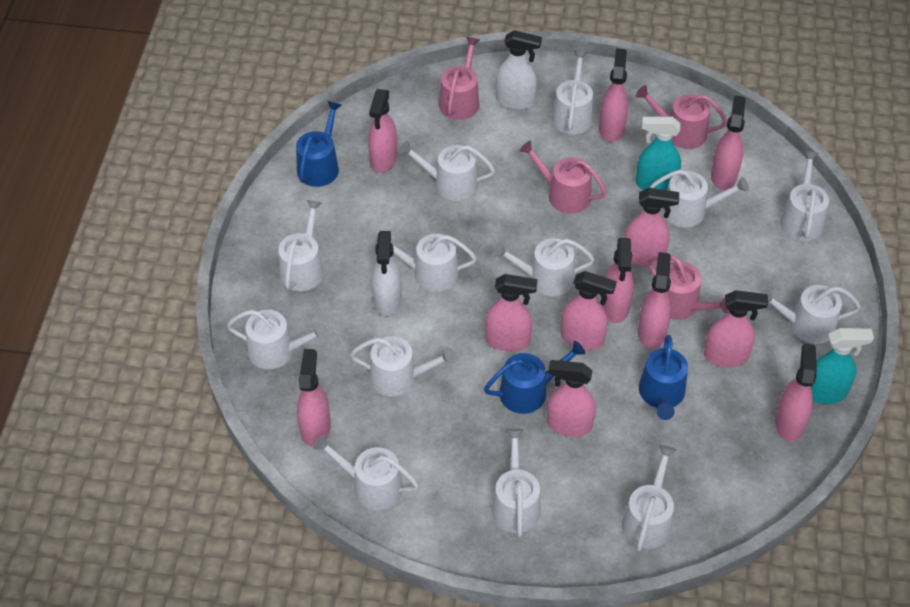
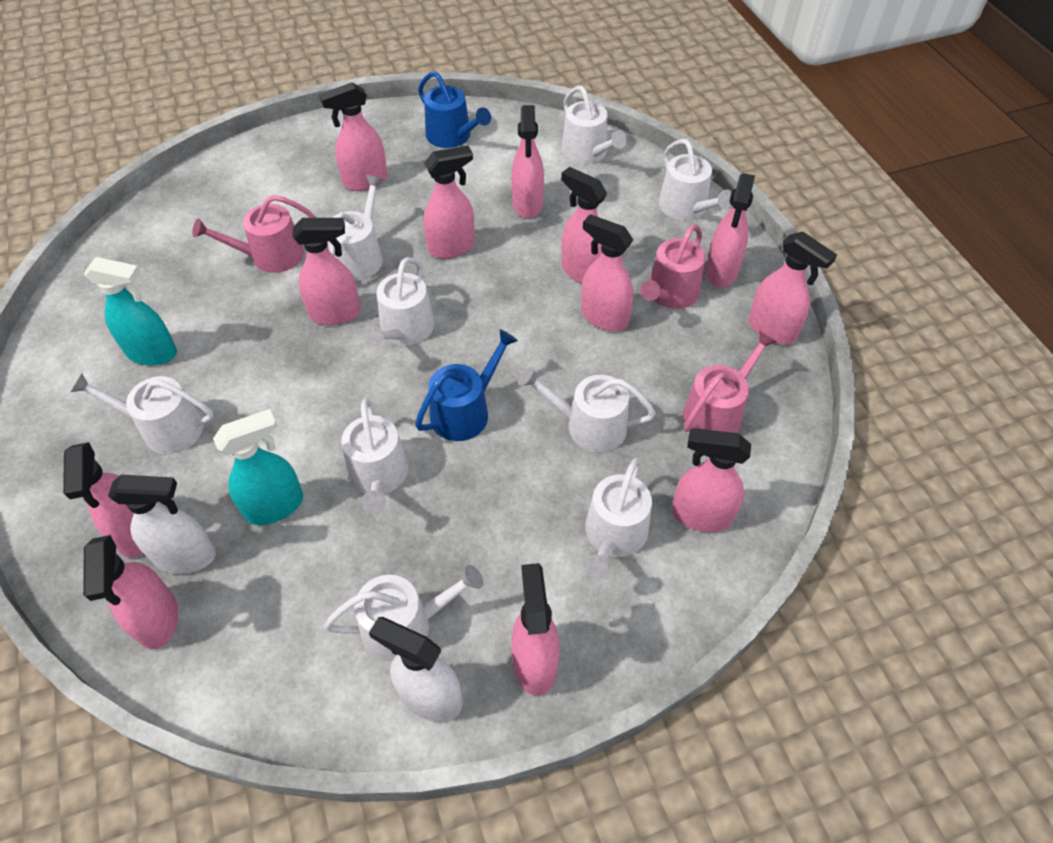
blue watering can: 3 -> 2
pink watering can: 4 -> 3
white watering can: 13 -> 9

